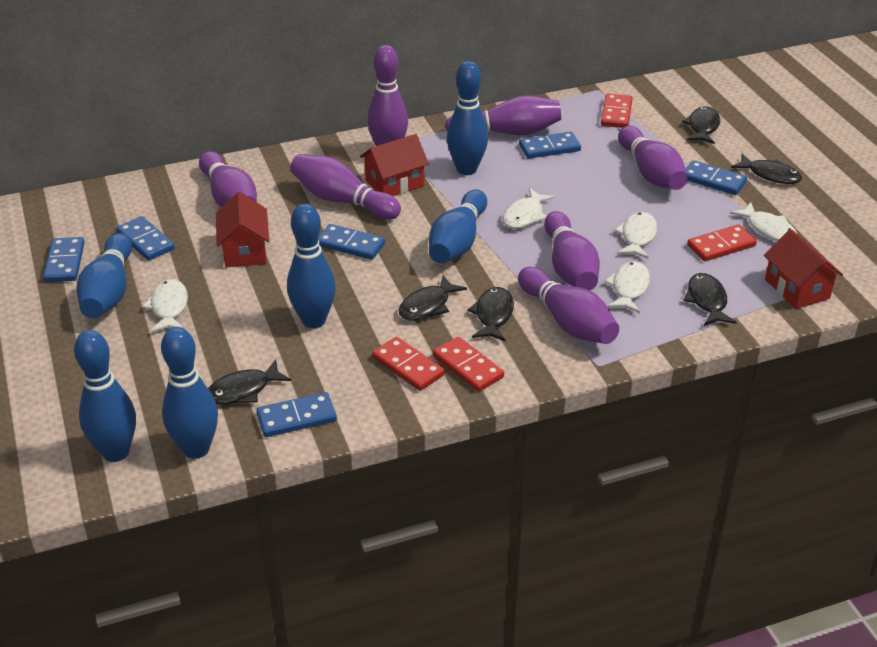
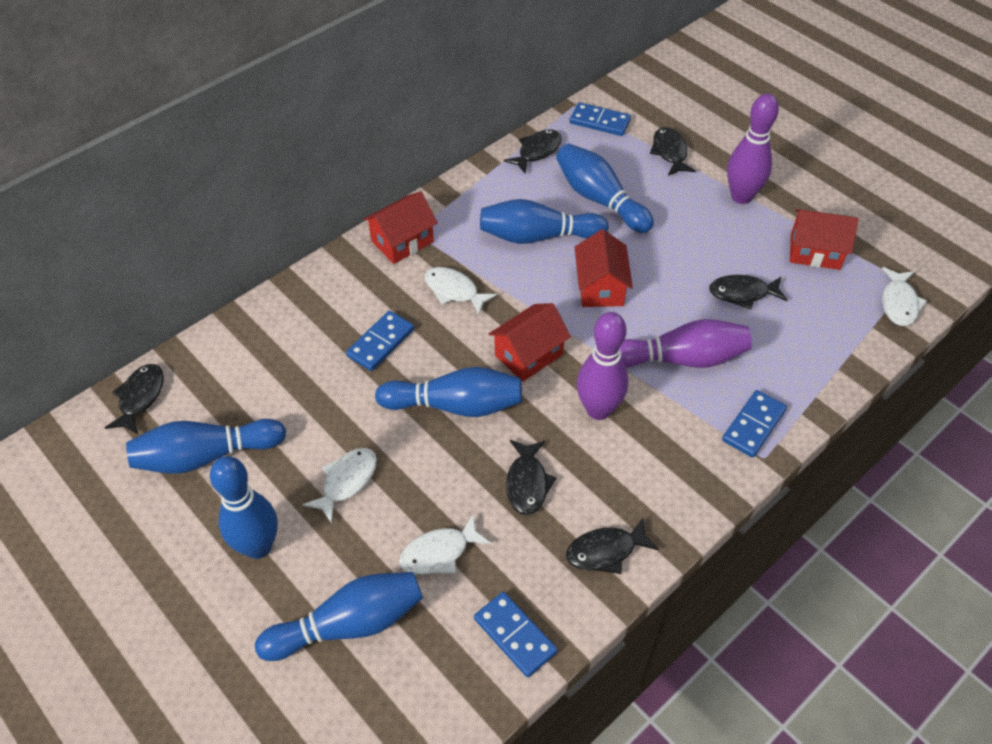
blue domino: 6 -> 4
purple bowling pin: 7 -> 3
red domino: 4 -> 0
red house: 3 -> 4
white fish: 5 -> 4

